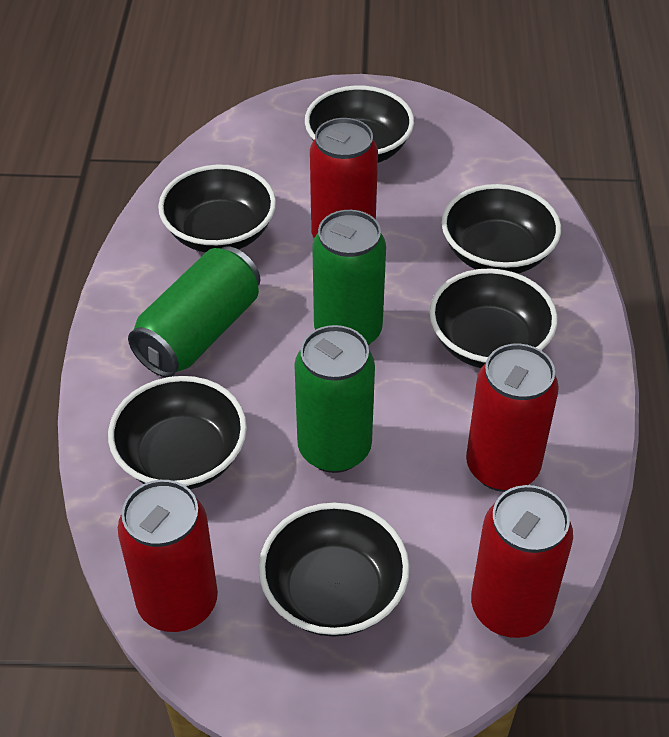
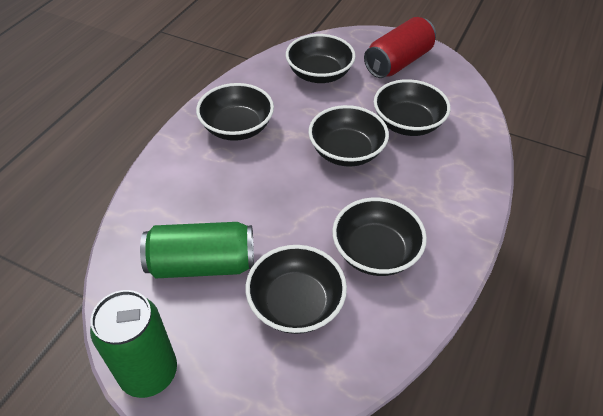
green can: 3 -> 2
red can: 4 -> 1

